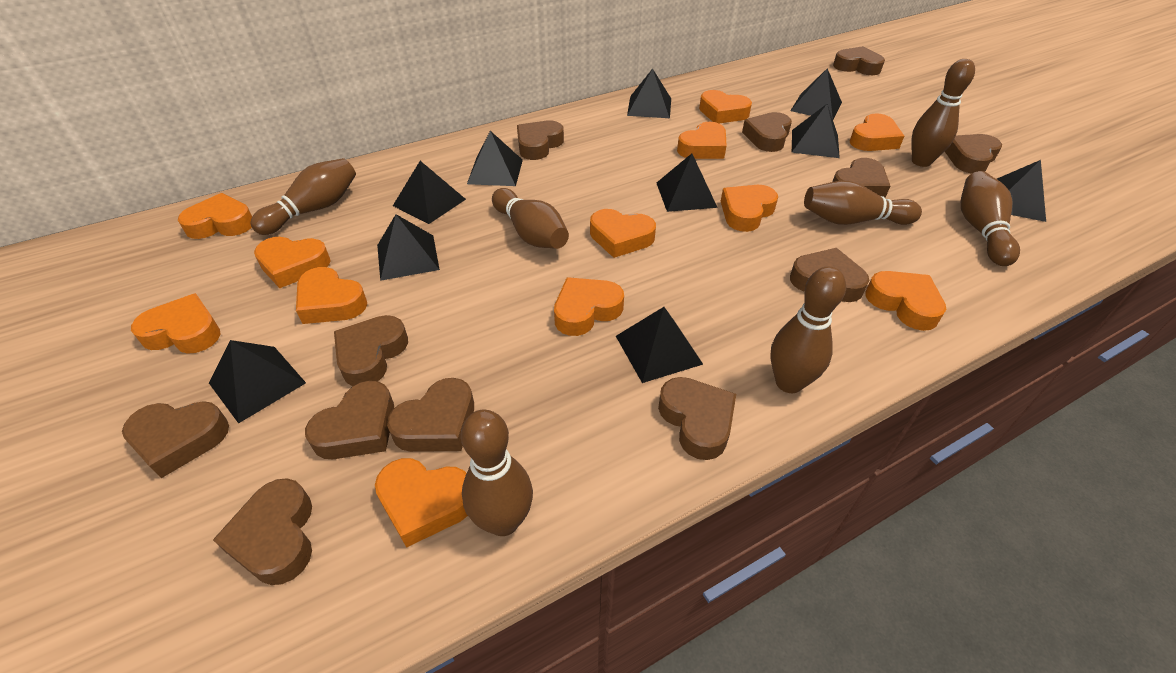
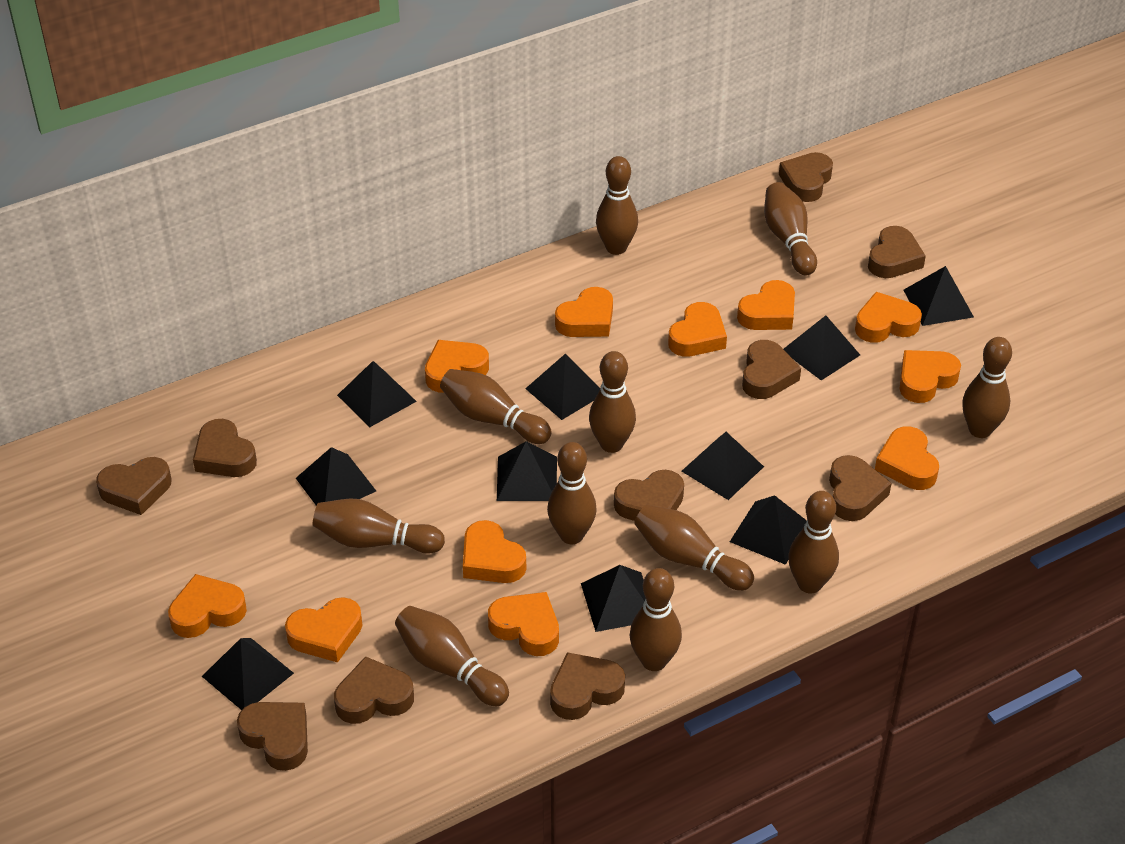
brown bowling pin: 7 -> 11
brown heart: 12 -> 10
orange heart: 12 -> 11

